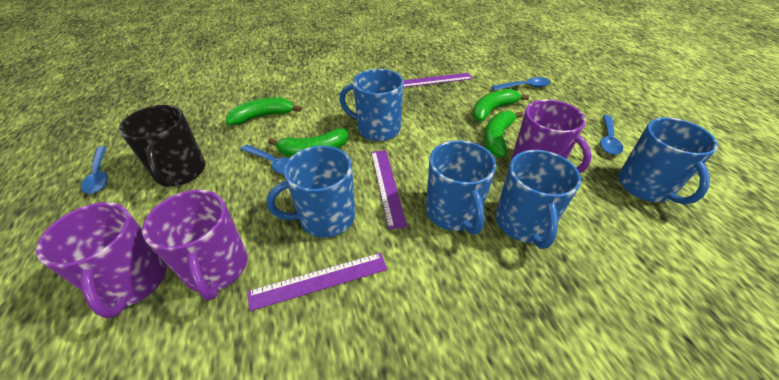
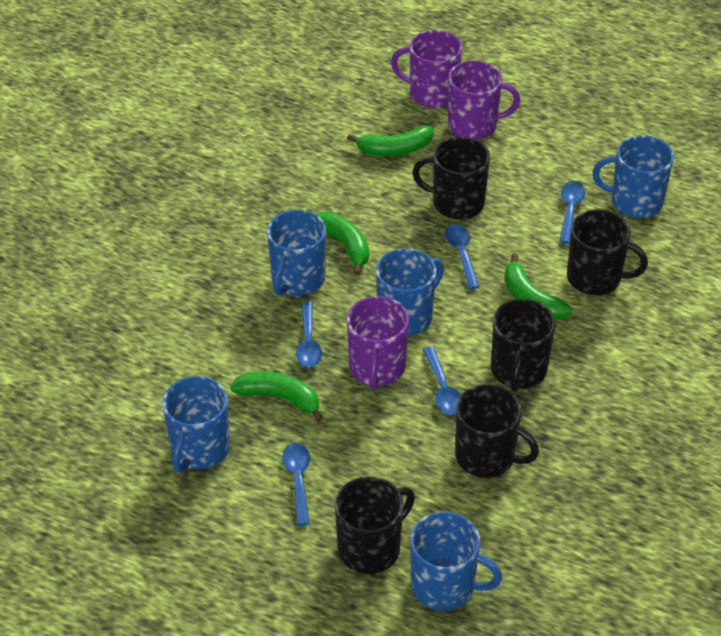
black mug: 1 -> 5
blue spoon: 4 -> 5
purple ruler: 3 -> 0

